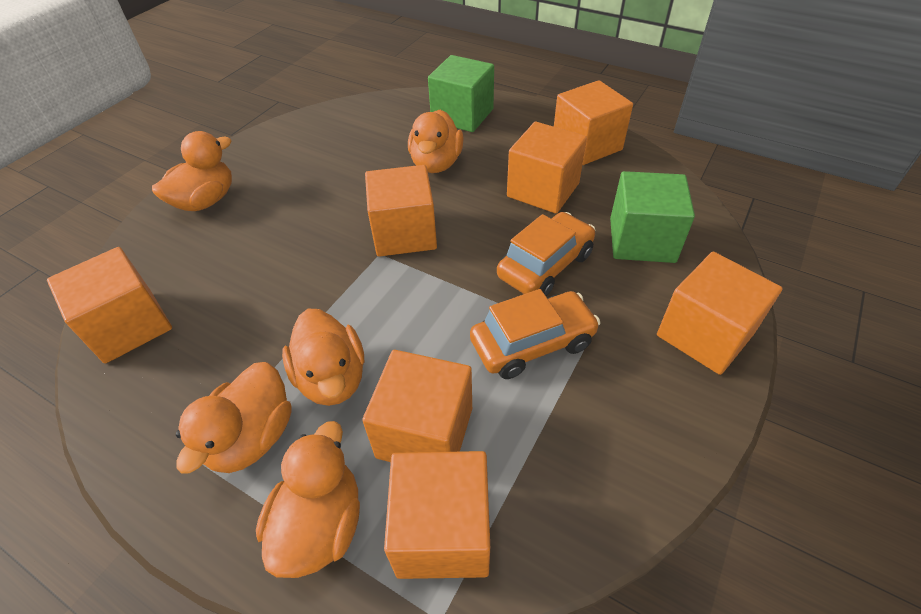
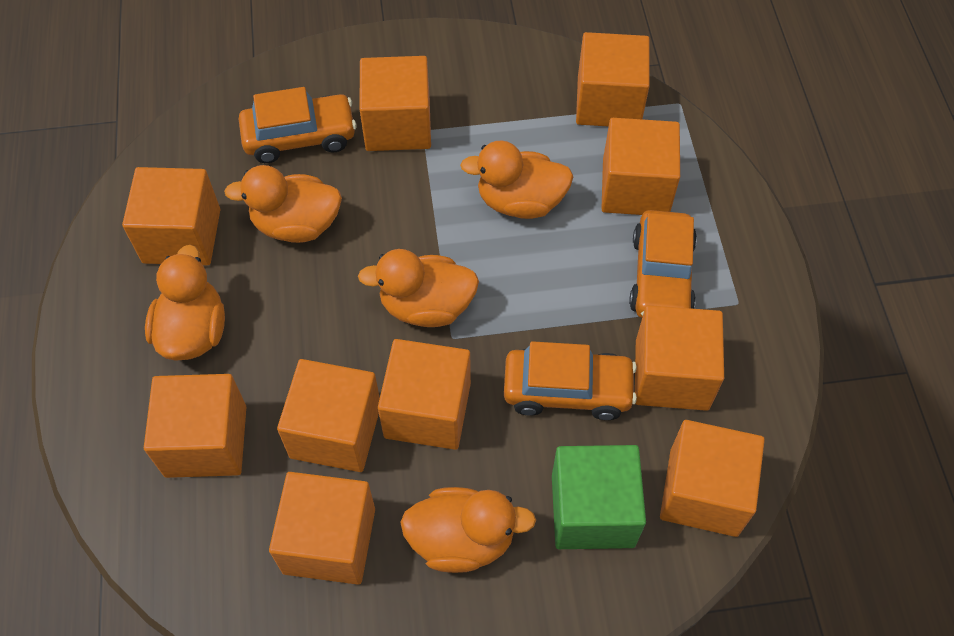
green cube: 2 -> 1
orange car: 2 -> 3
orange cube: 7 -> 10

